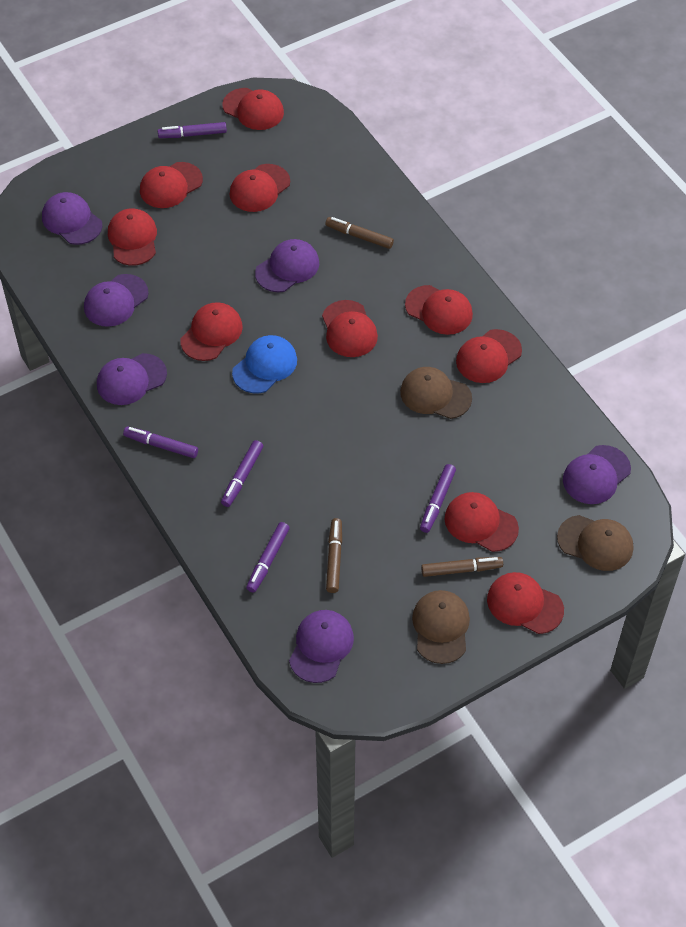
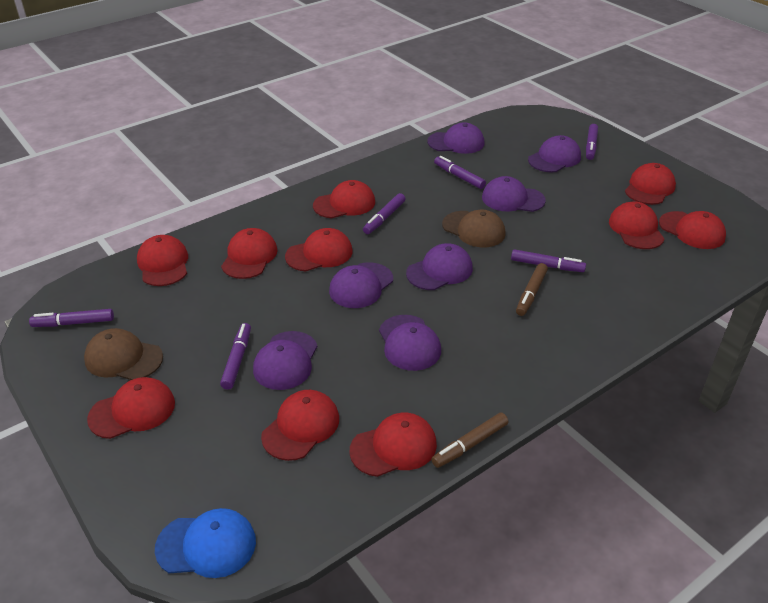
brown cap: 3 -> 2
brown marker: 3 -> 2
purple cap: 6 -> 7
purple marker: 5 -> 6

